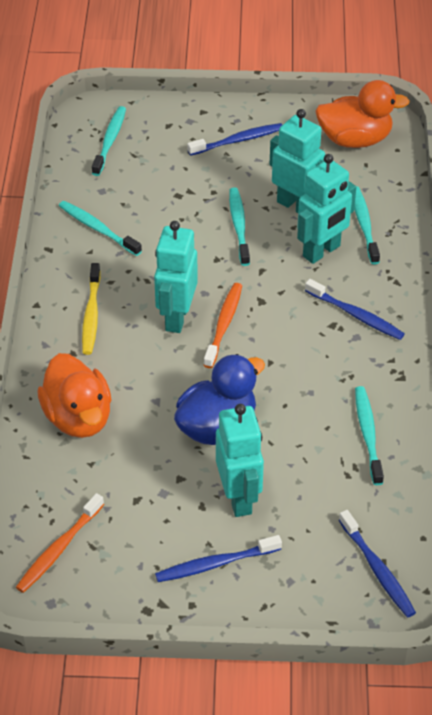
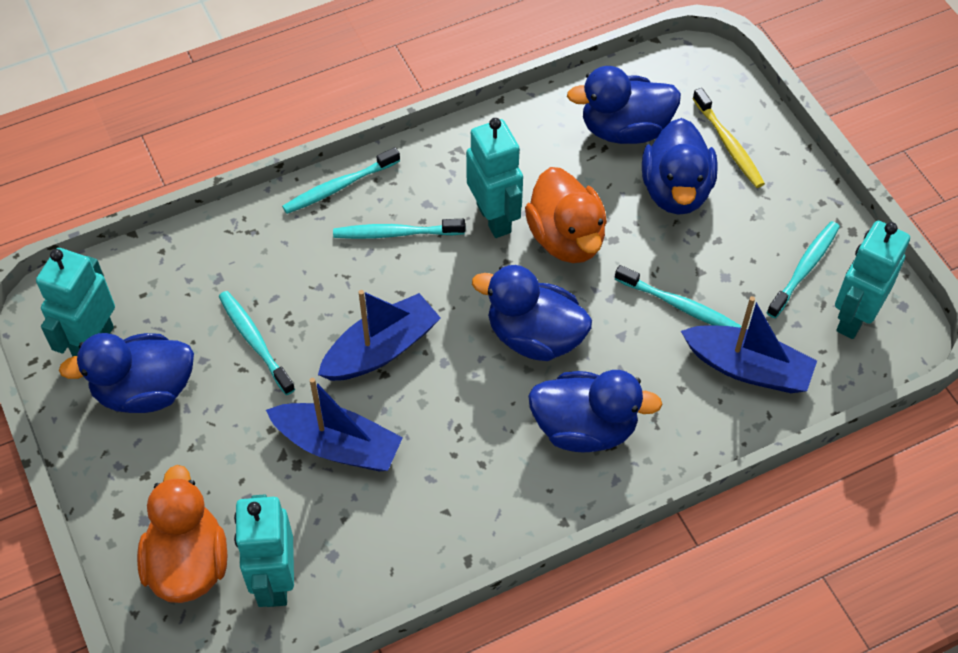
blue boat: 0 -> 3
blue duck: 1 -> 5
blue toothbrush: 4 -> 0
orange toothbrush: 2 -> 0

